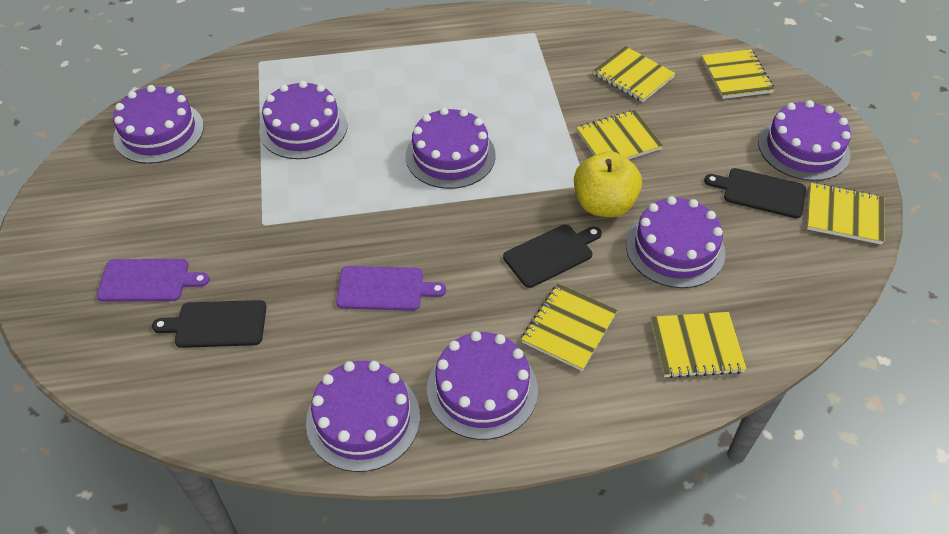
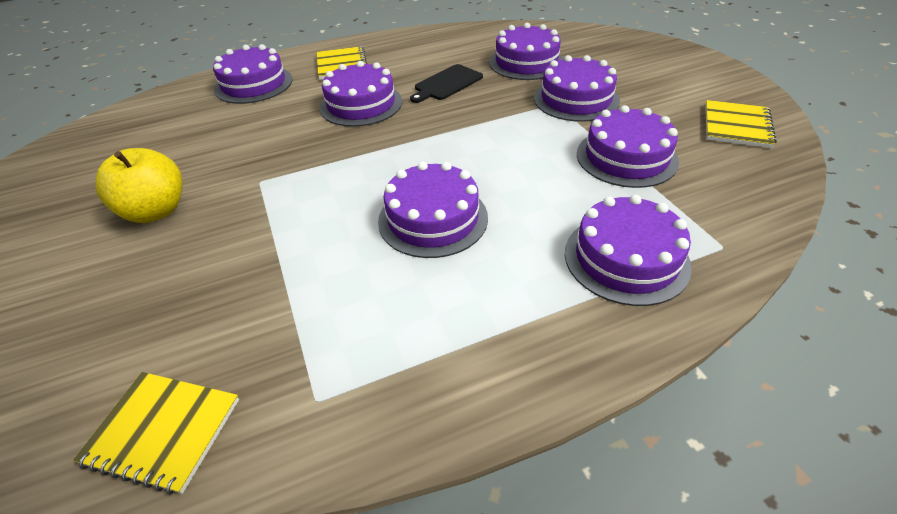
black cutting board: 3 -> 1
purple cutting board: 2 -> 0
yellow notebook: 6 -> 3

